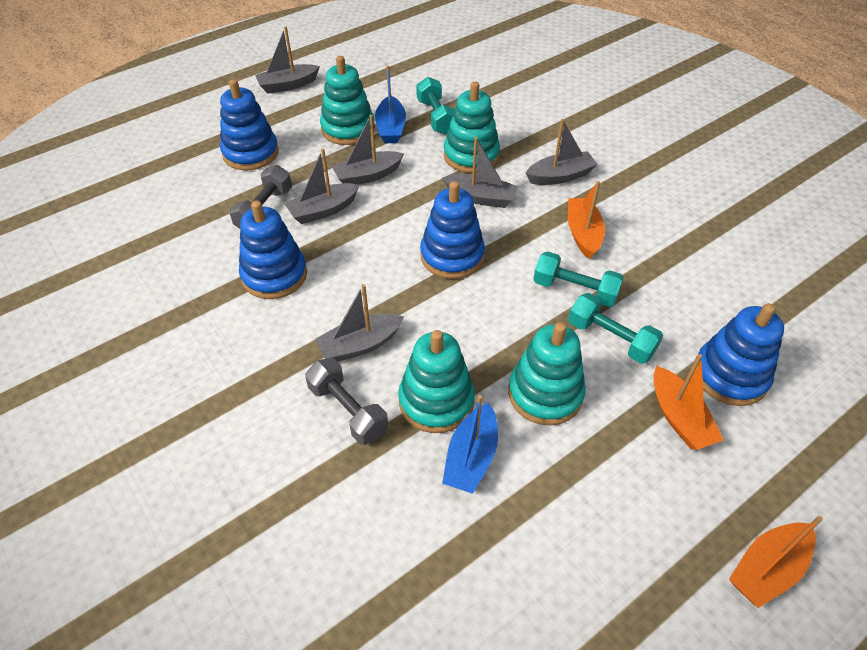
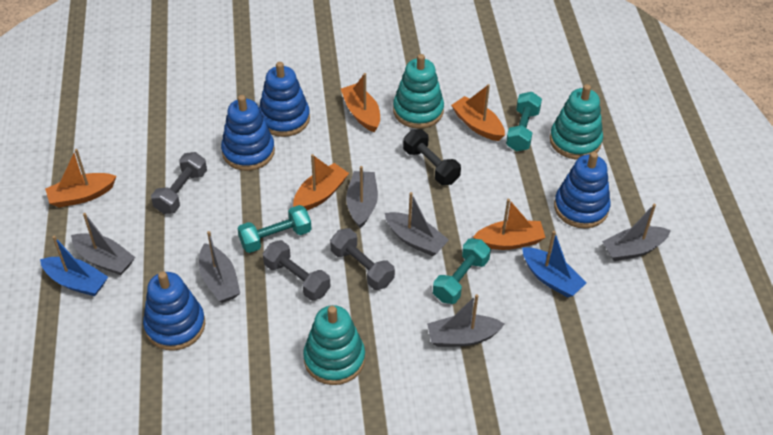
black dumbbell: 0 -> 1
grey dumbbell: 2 -> 3
orange boat: 3 -> 5
turquoise stacking toy: 4 -> 3

